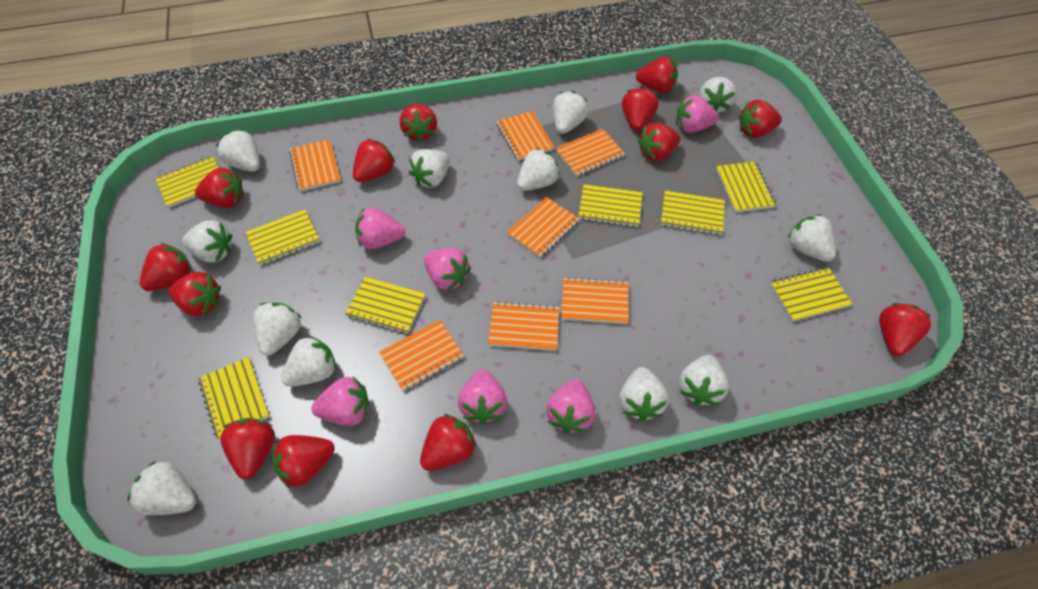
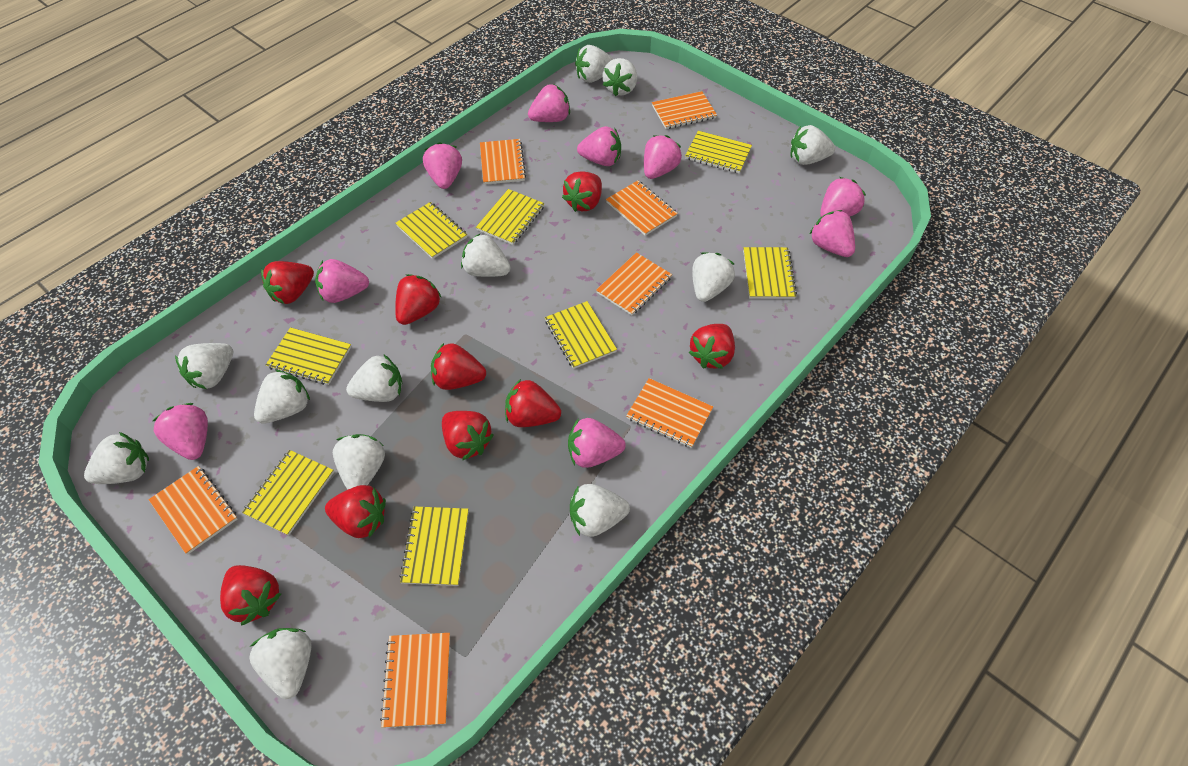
pink strawberry: 6 -> 9
red strawberry: 13 -> 9

